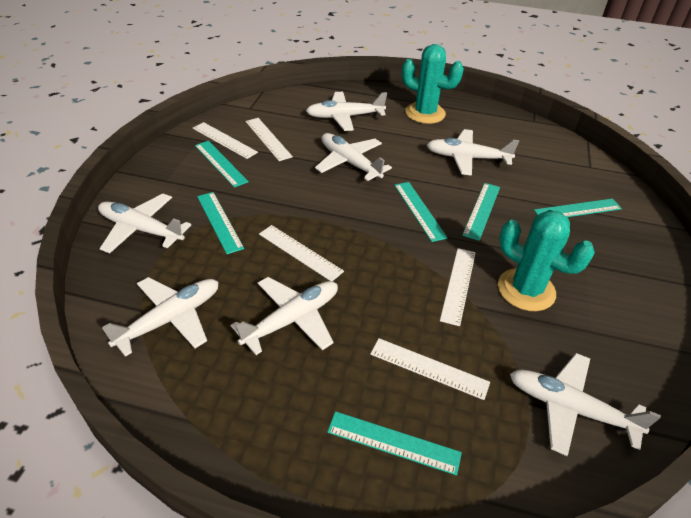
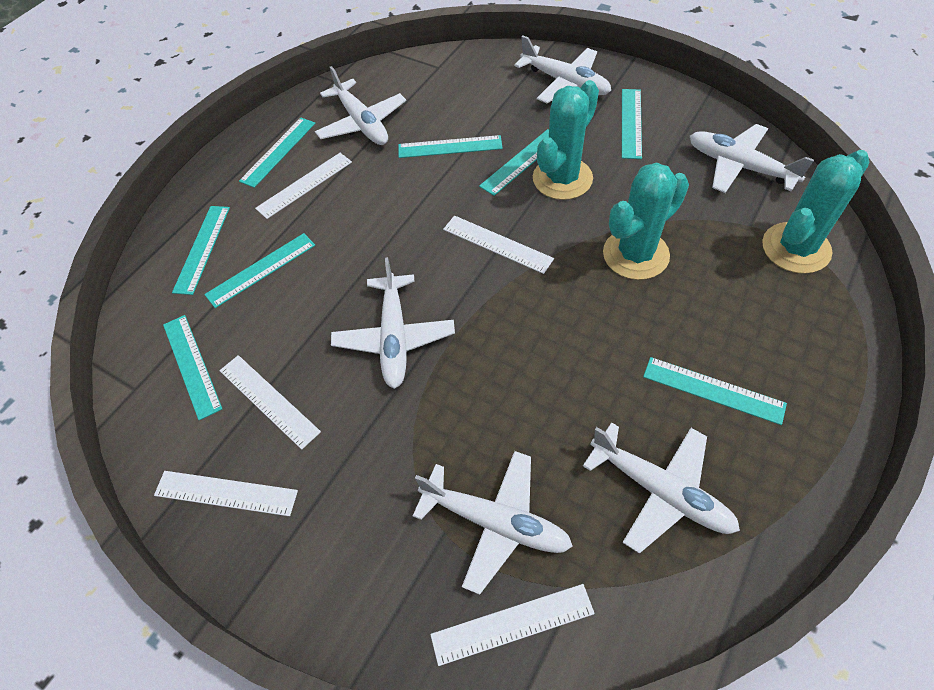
turquoise cactus: 2 -> 3
turquoise ruler: 6 -> 8
white plane: 7 -> 6

